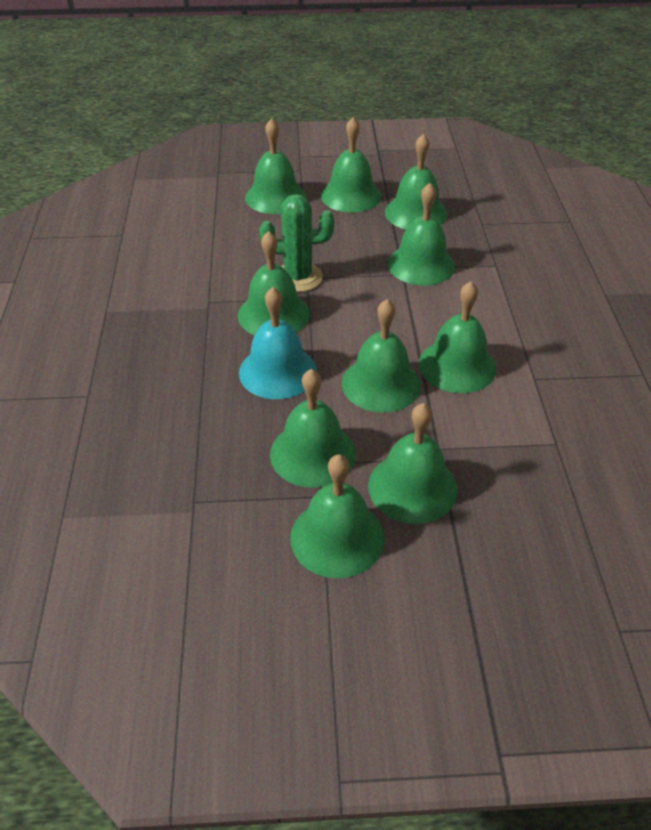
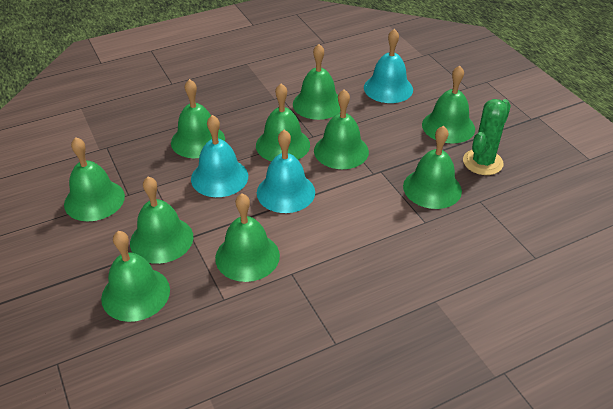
turquoise bell: 1 -> 3

